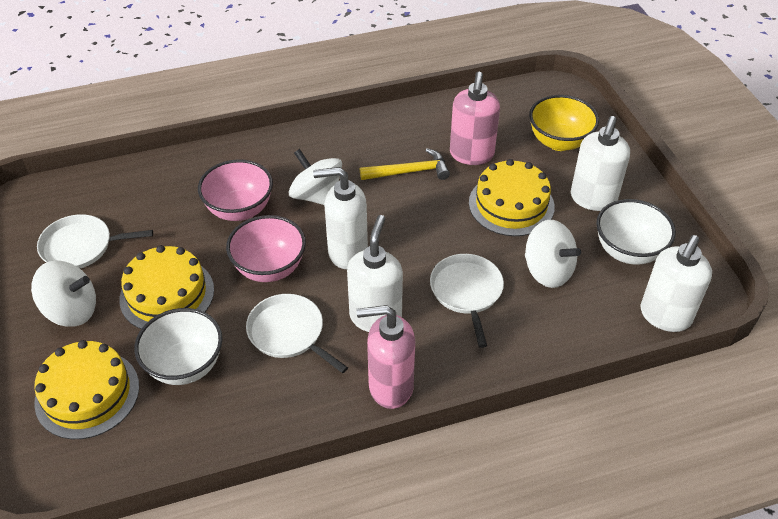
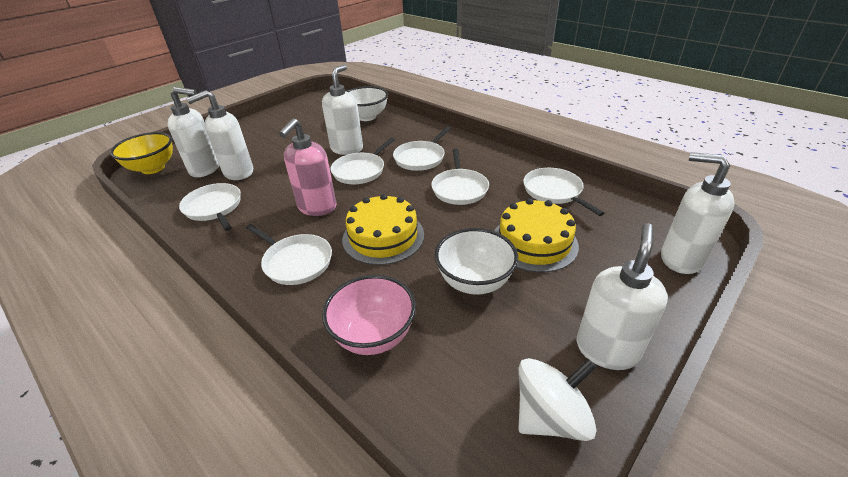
pink bowl: 2 -> 1
pink soap dispenser: 2 -> 1
white pan: 3 -> 6
white soap dispenser: 4 -> 5
white spinning top: 3 -> 1
yellow cake: 3 -> 2
yellow hammer: 1 -> 0

